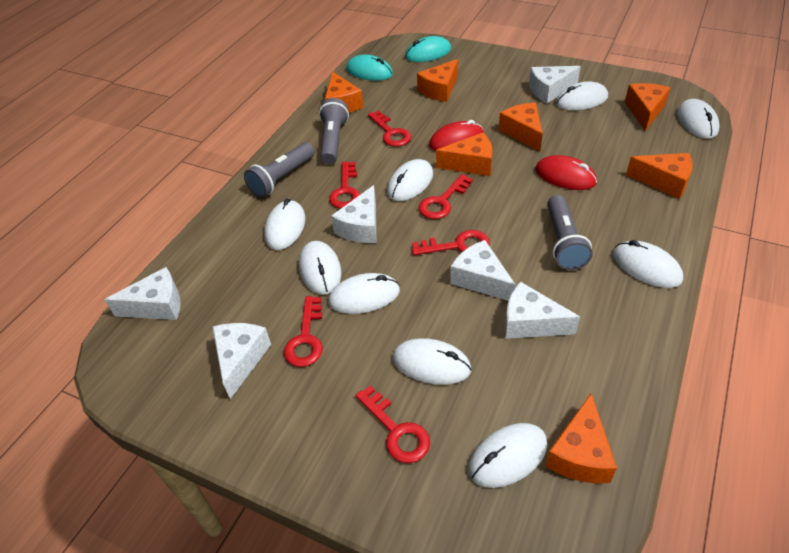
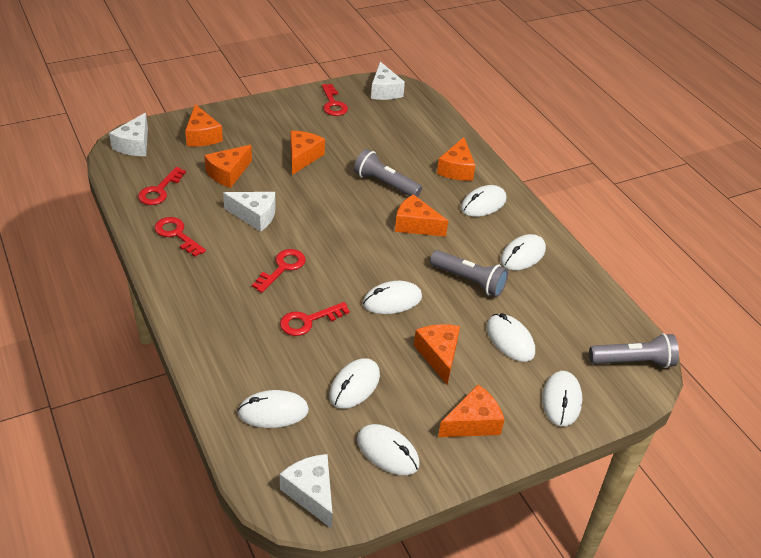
red key: 6 -> 5
red mouse: 2 -> 0
turquoise mouse: 2 -> 0
white cheese: 6 -> 4
white mouse: 9 -> 8

